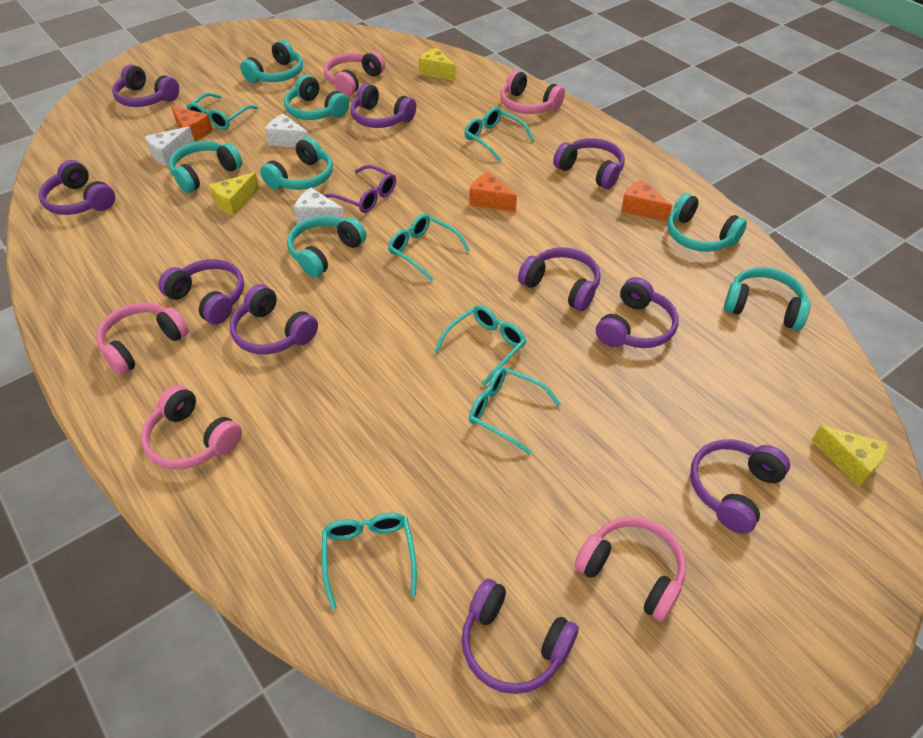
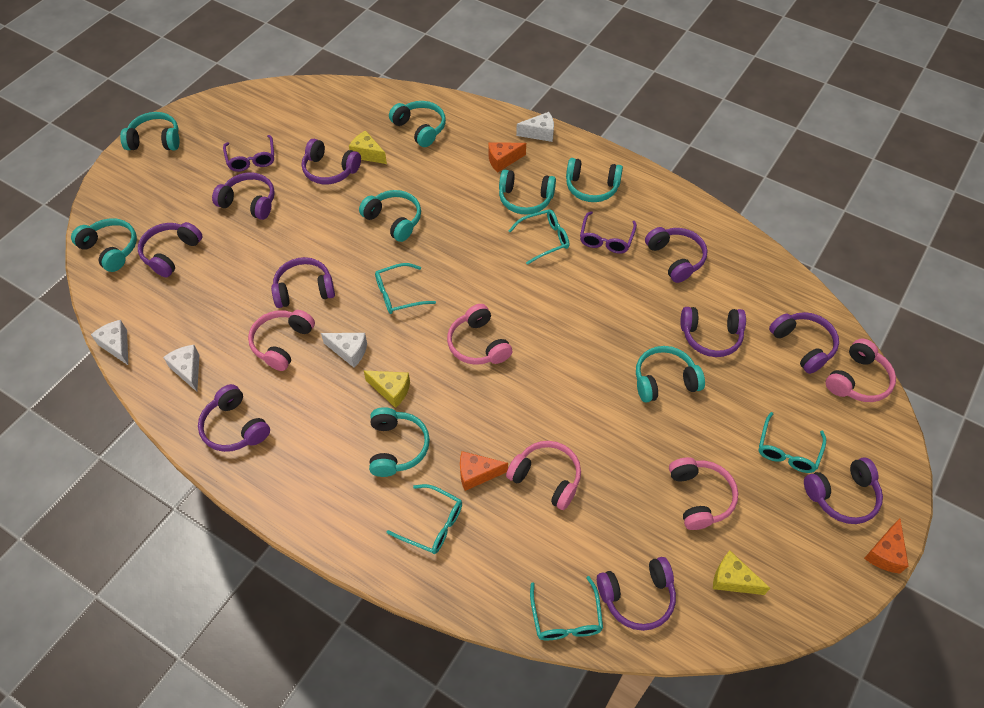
purple glasses: 1 -> 2
turquoise glasses: 6 -> 5
turquoise headphones: 7 -> 8
white cheese: 3 -> 4

